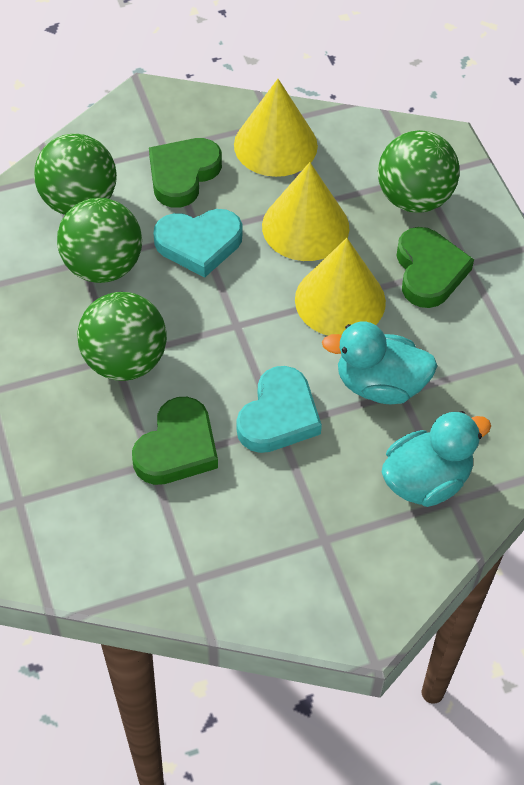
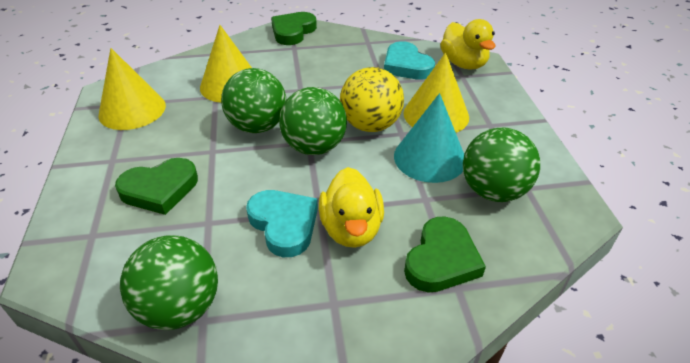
turquoise cone: 0 -> 1
turquoise duck: 2 -> 0
yellow ball: 0 -> 1
yellow duck: 0 -> 2

